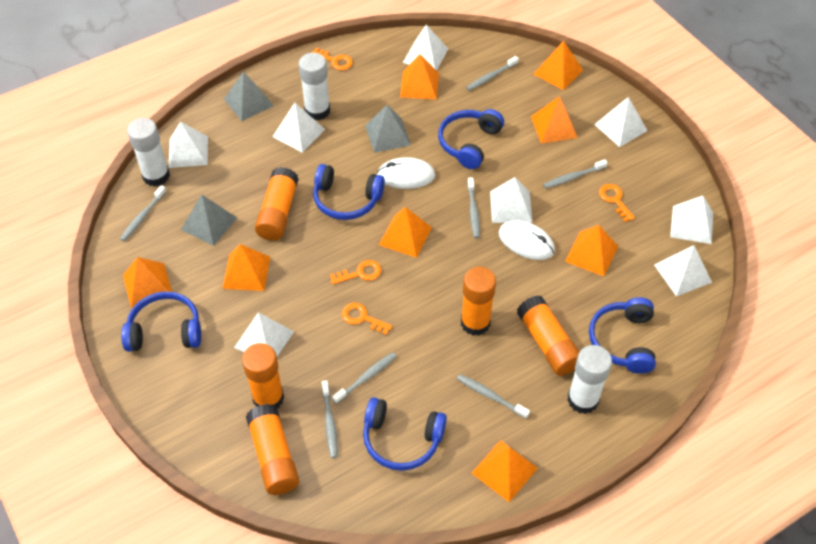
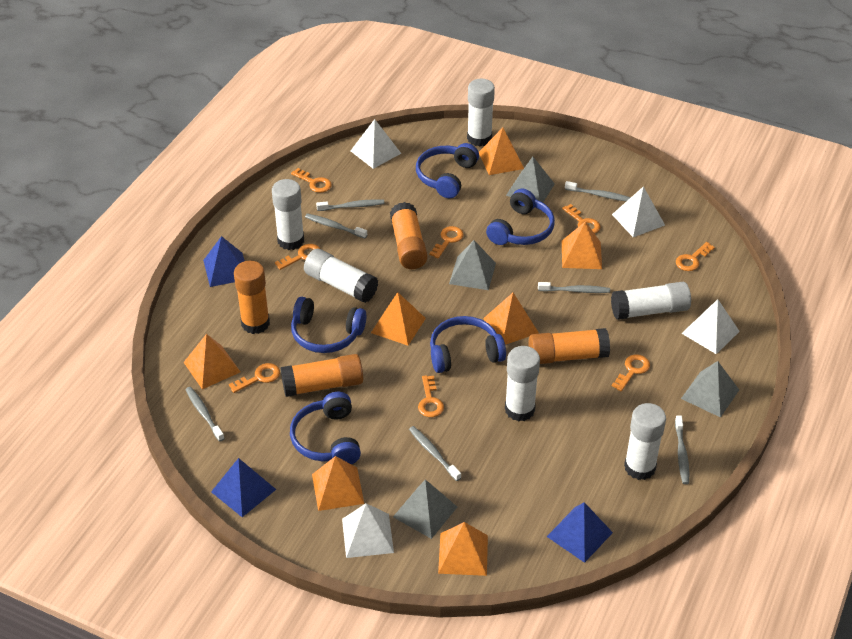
blue pyramid: 0 -> 3
grey pyramid: 3 -> 4
orange glue stick: 5 -> 4
orange key: 4 -> 8
orange pyramid: 8 -> 7
white glue stick: 3 -> 6
white mouse: 2 -> 0
white pyramid: 8 -> 4

